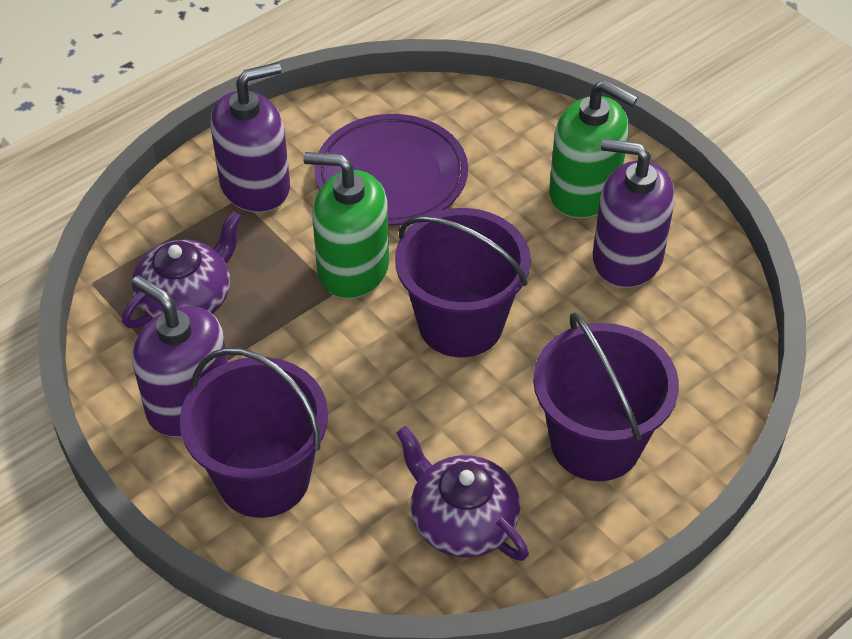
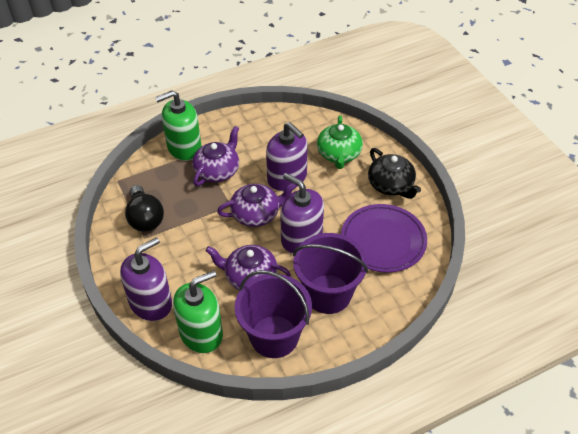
black light bulb: 0 -> 1
black teapot: 0 -> 1
green teapot: 0 -> 1
purple bucket: 3 -> 2
purple teapot: 2 -> 3

